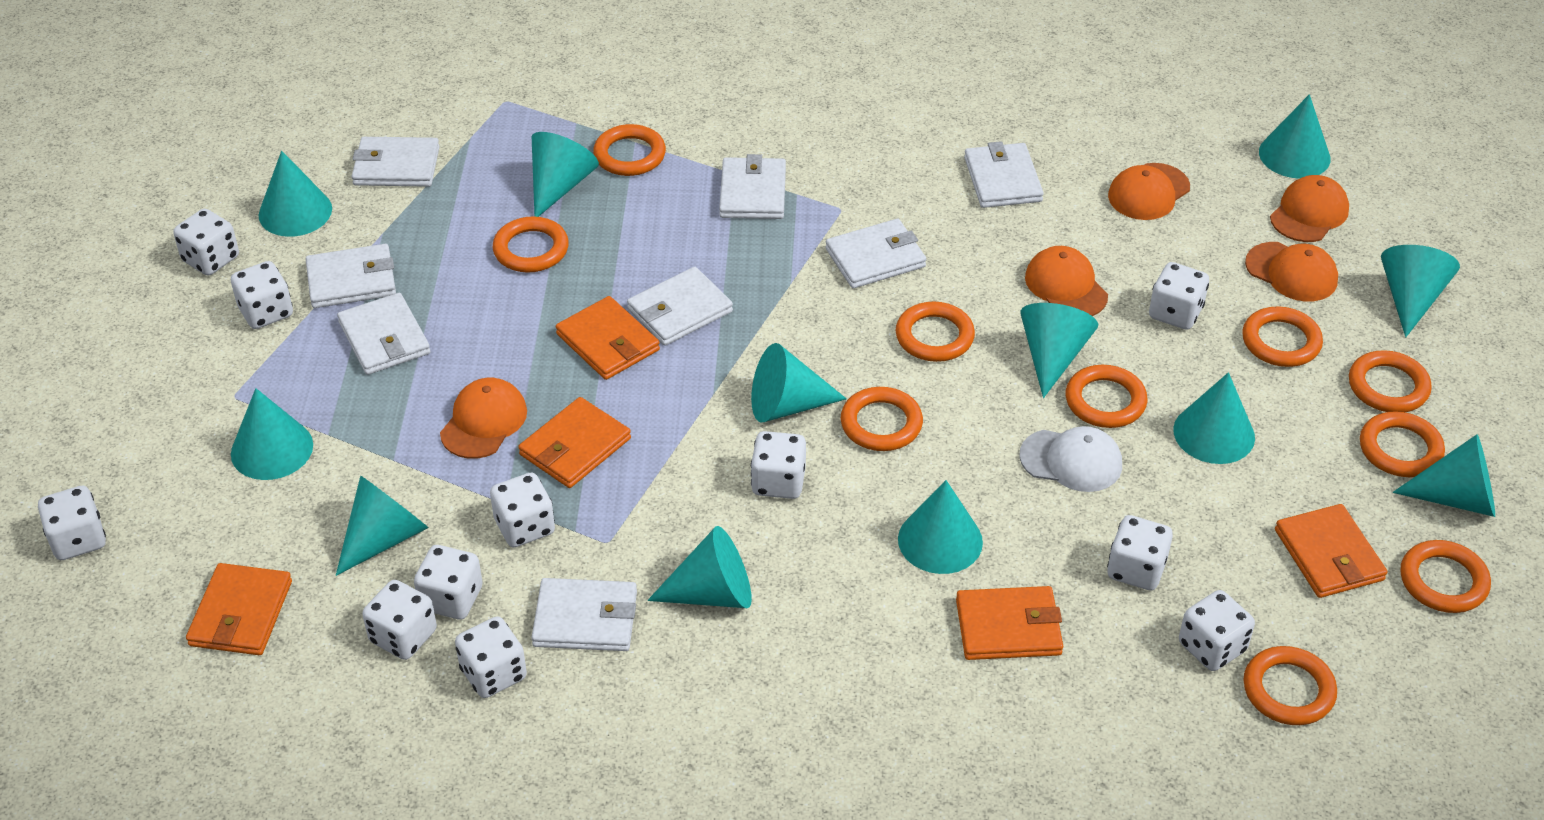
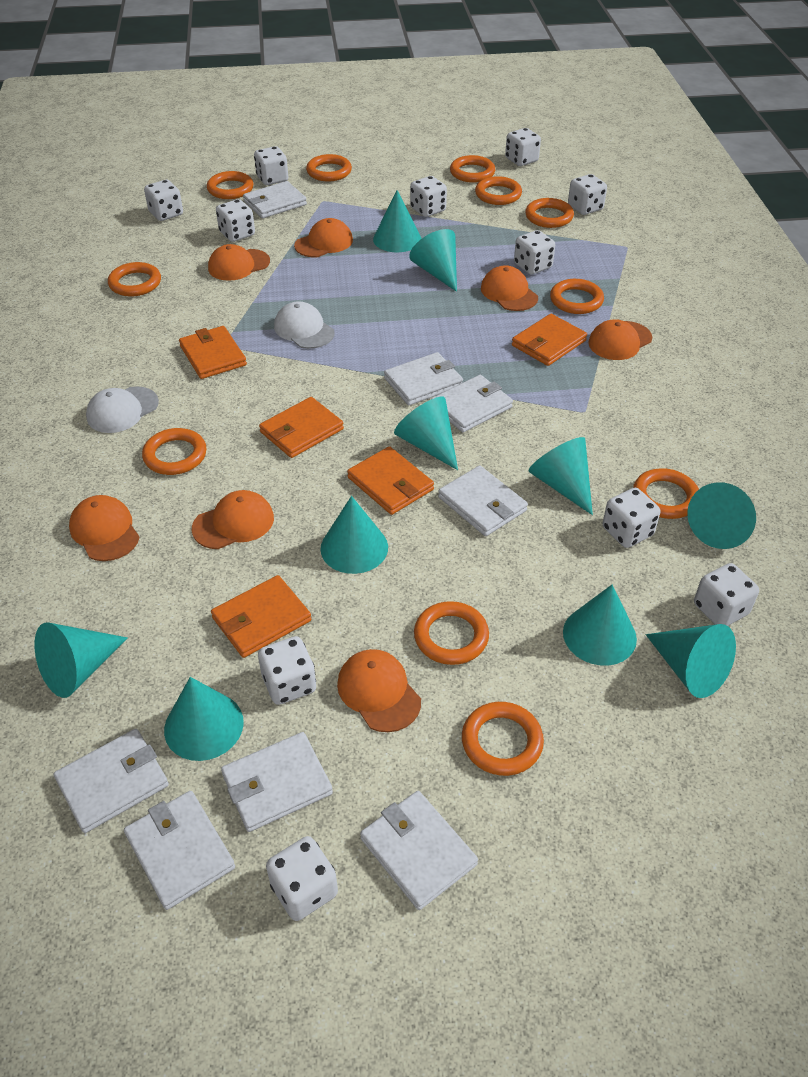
orange cap: 5 -> 7
orange ring: 10 -> 11
turquoise cone: 12 -> 10
white cap: 1 -> 2

